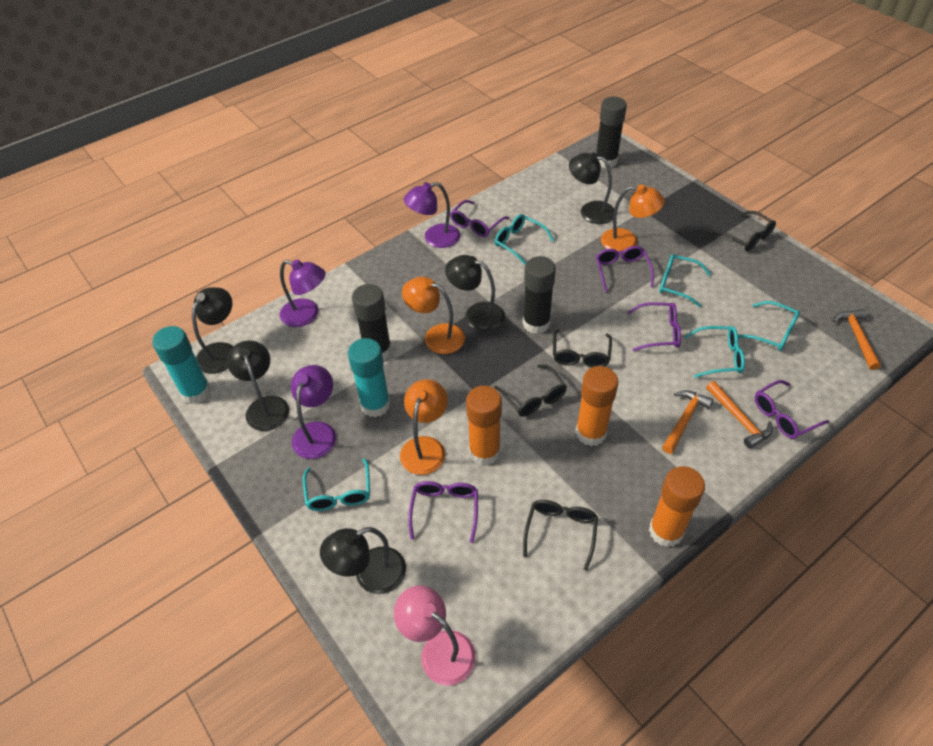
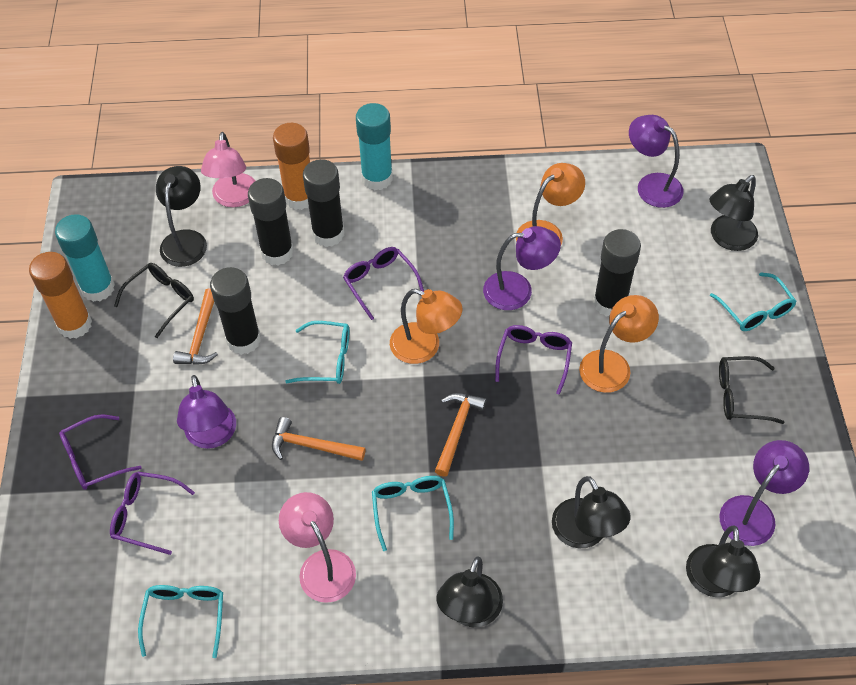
black glasses: 4 -> 2
black glue stick: 3 -> 4
orange glue stick: 3 -> 2
pink lamp: 1 -> 2
purple glasses: 5 -> 4
purple lamp: 3 -> 4
turquoise glasses: 5 -> 4

